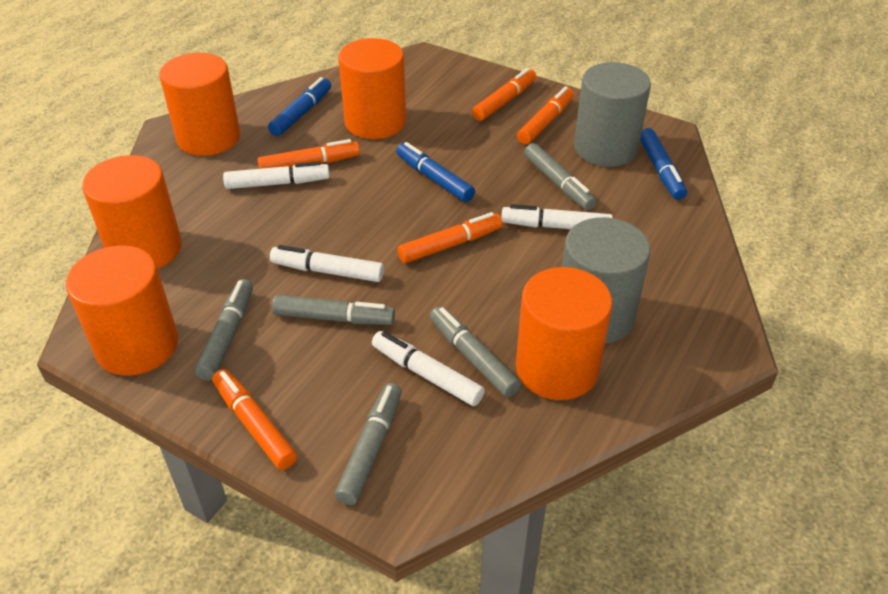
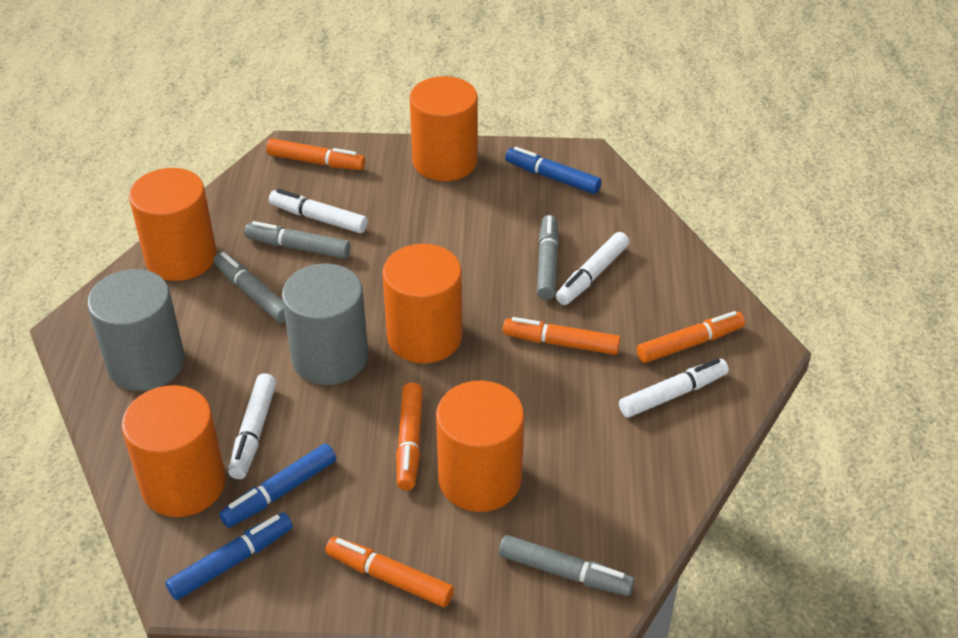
grey marker: 5 -> 4

